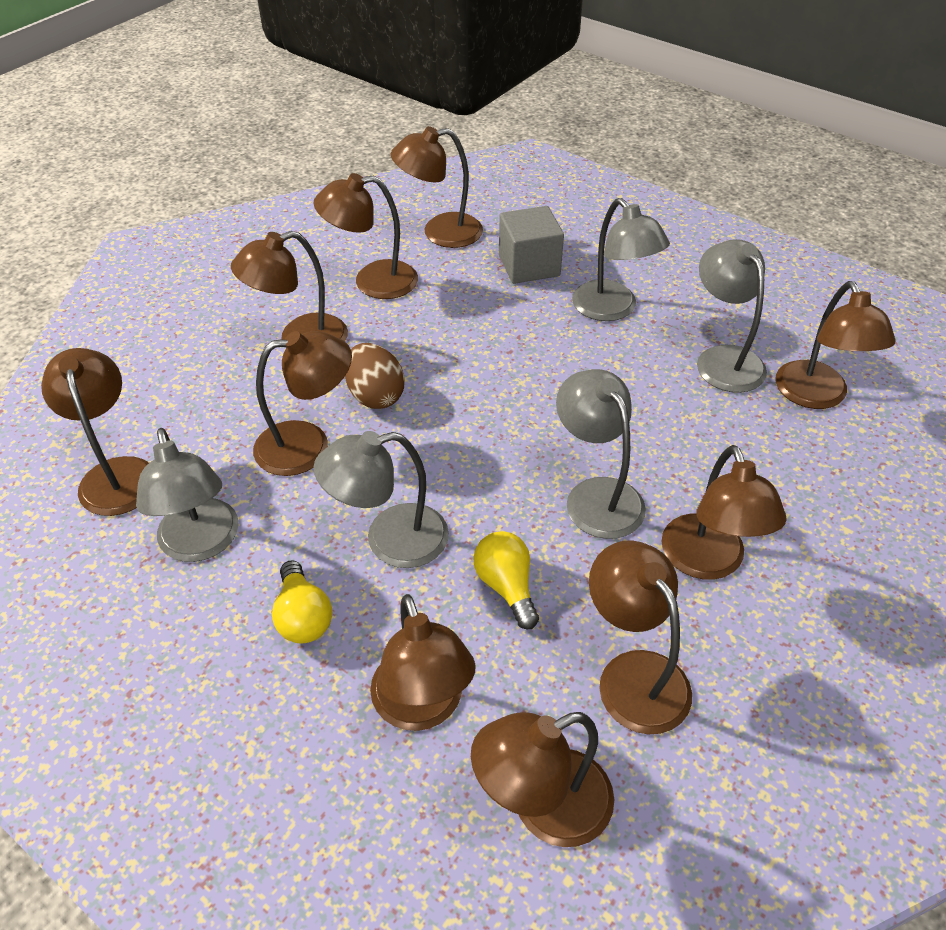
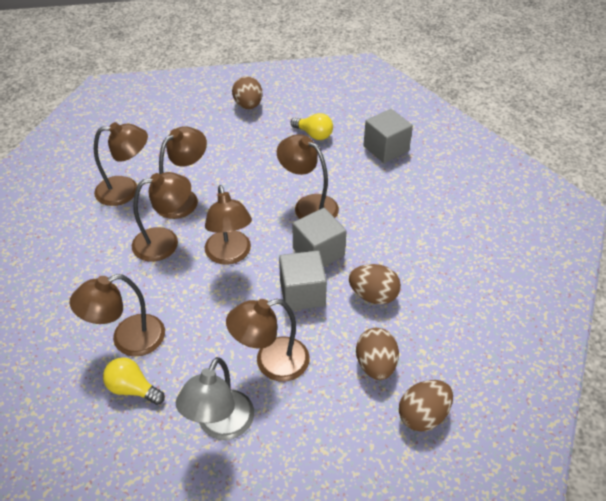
brown egg: 1 -> 4
brown lamp: 10 -> 7
grey cube: 1 -> 3
grey lamp: 5 -> 1

